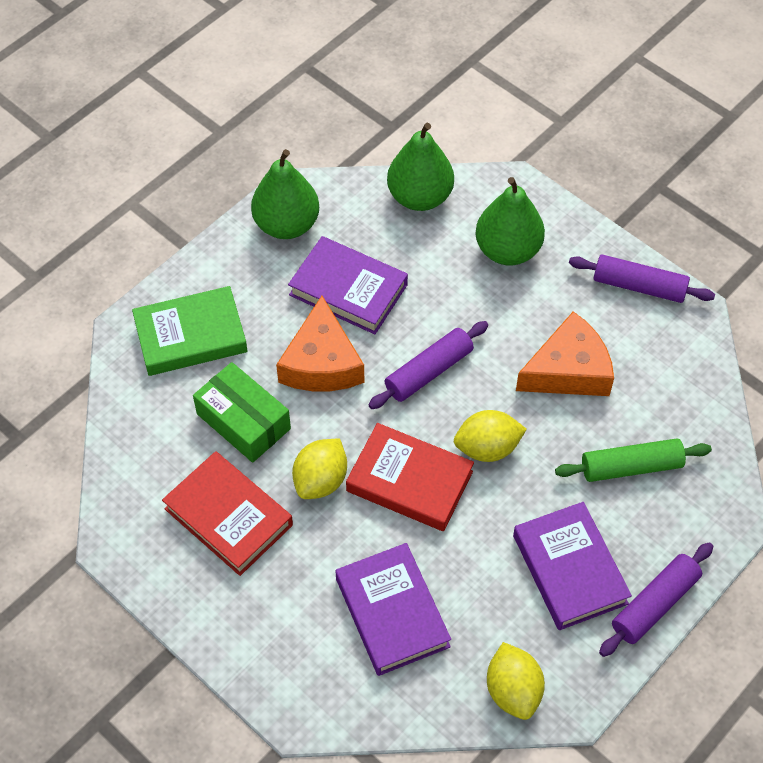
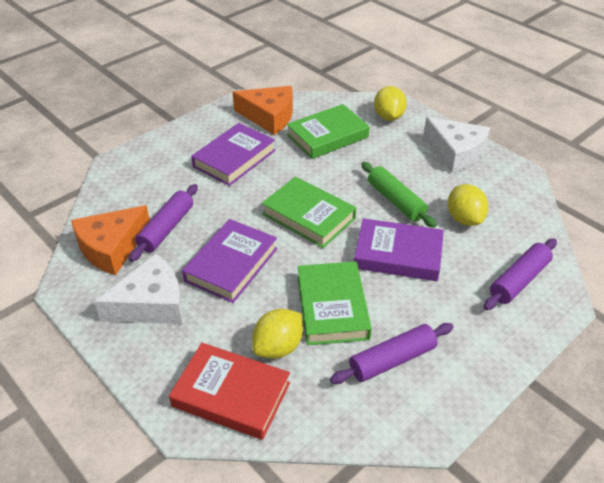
green book: 1 -> 3
green box: 1 -> 0
green pear: 3 -> 0
red book: 2 -> 1
white cheese: 0 -> 2

